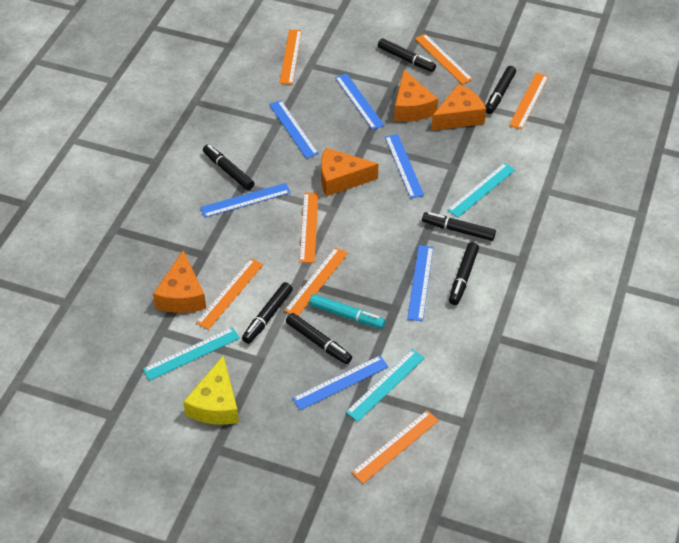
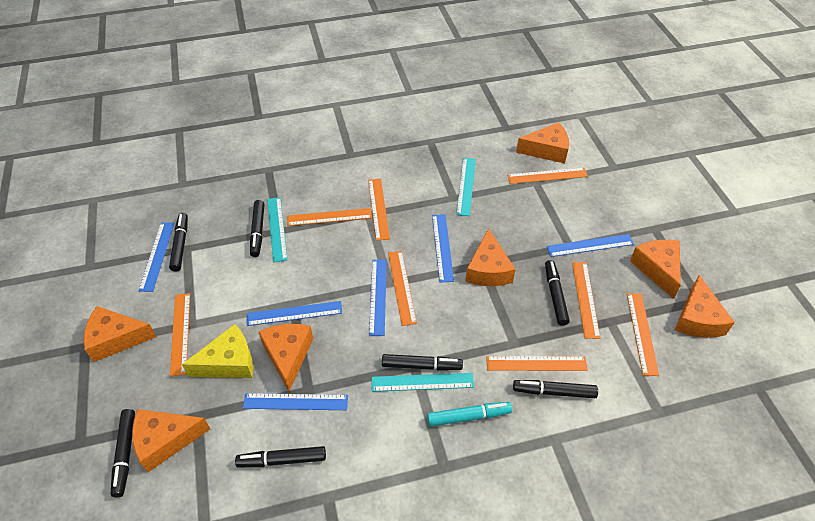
orange cheese: 4 -> 7
orange ruler: 7 -> 8

